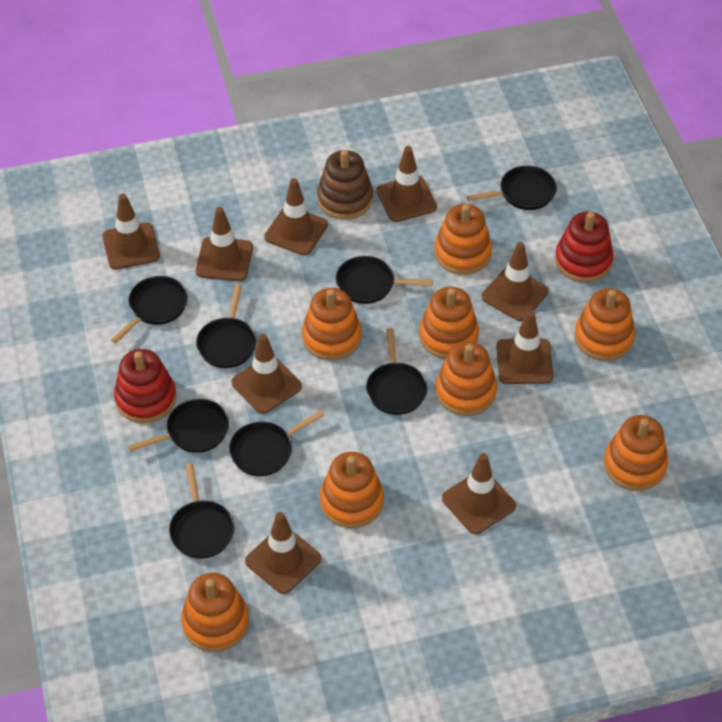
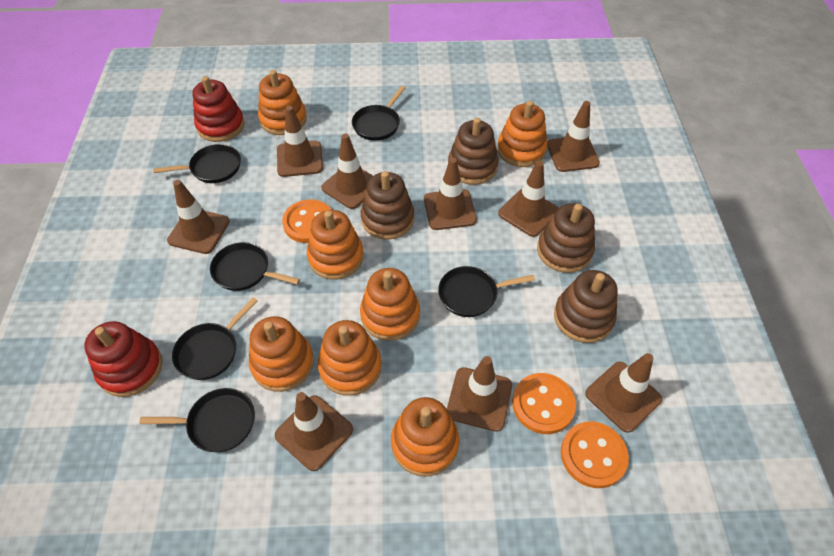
black pan: 8 -> 6
brown stacking toy: 1 -> 4
orange button: 0 -> 3
orange stacking toy: 8 -> 7

